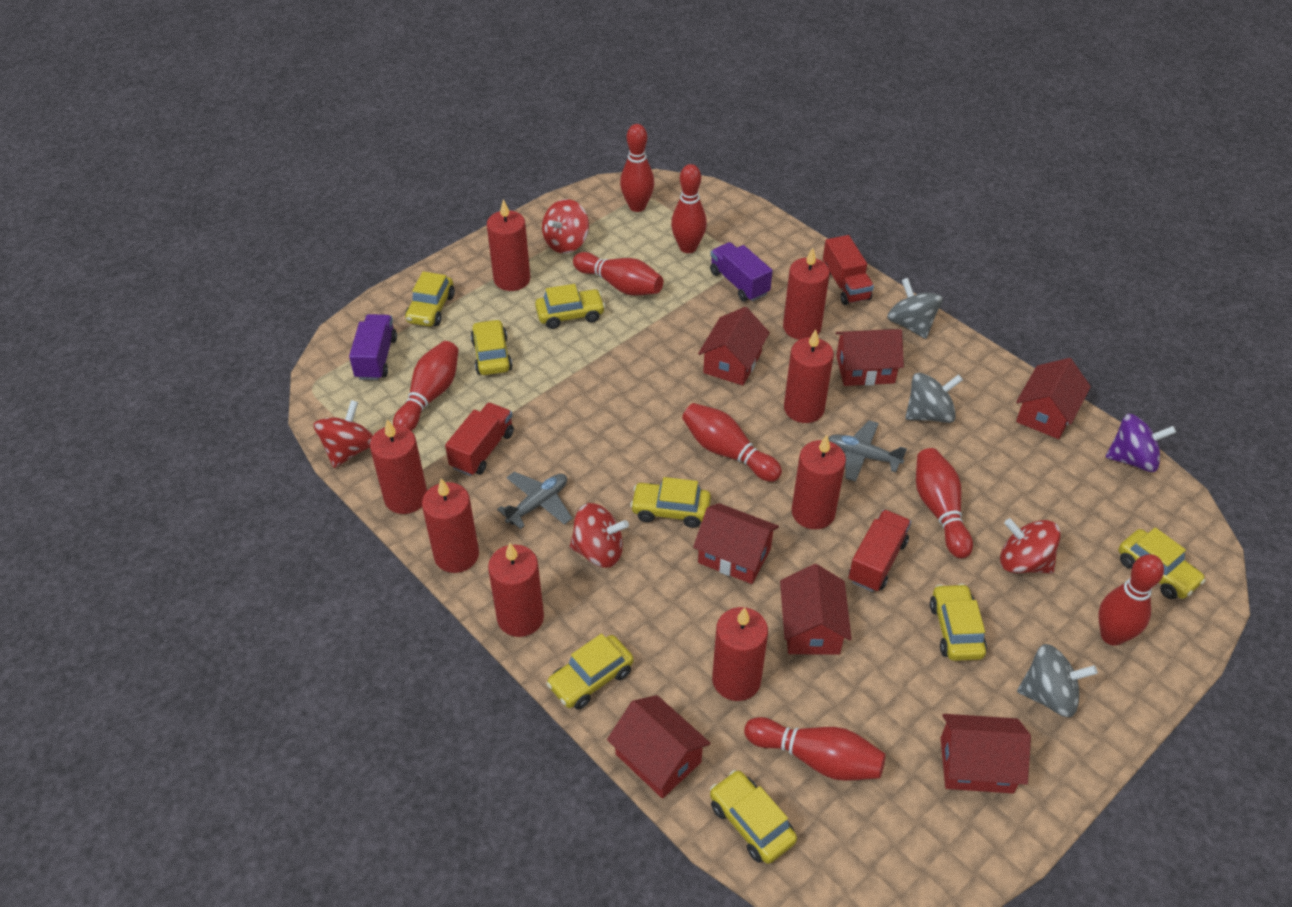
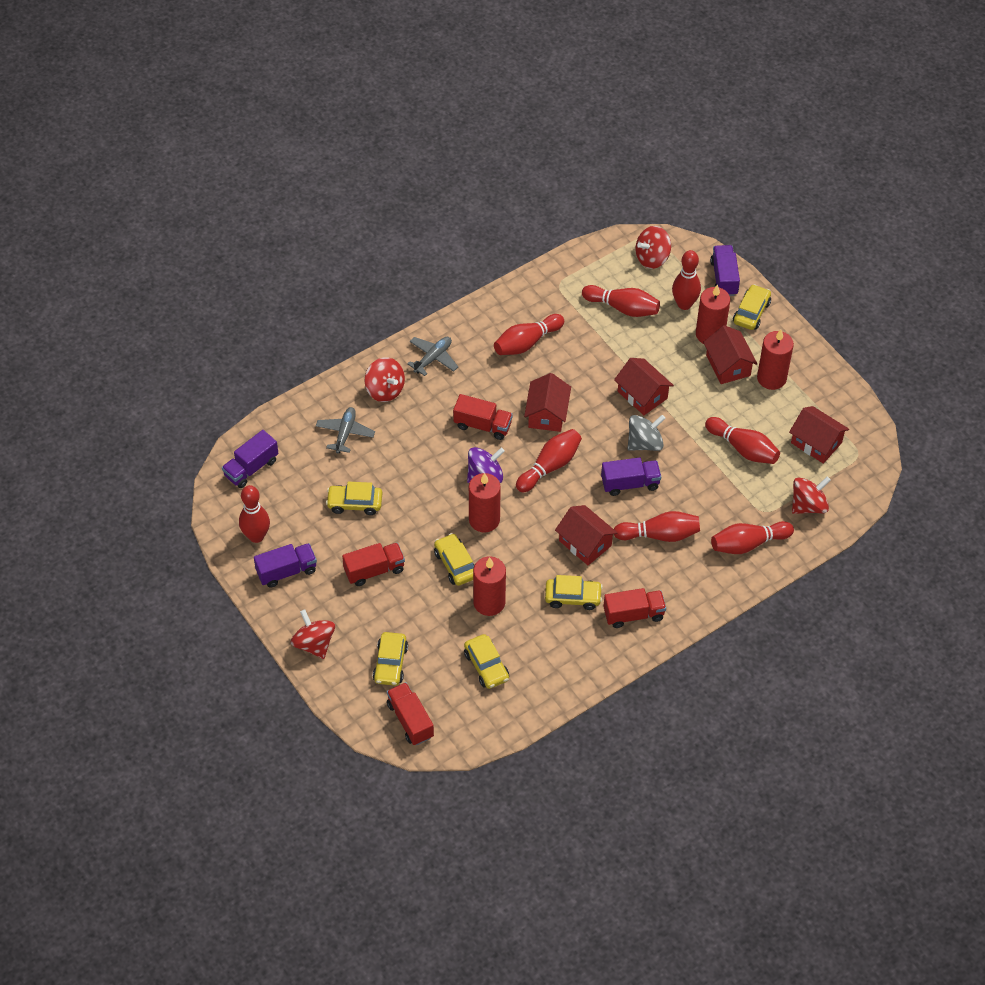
grey spinning top: 3 -> 1
purple truck: 2 -> 4
red candle: 8 -> 4
red house: 7 -> 5
red truck: 3 -> 4
yellow car: 8 -> 6

